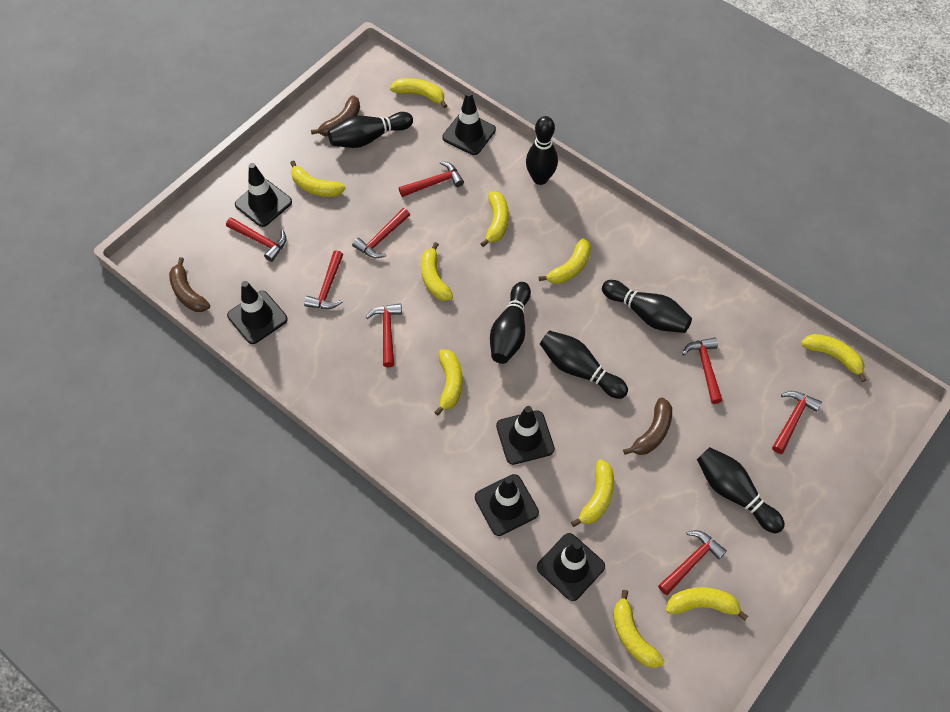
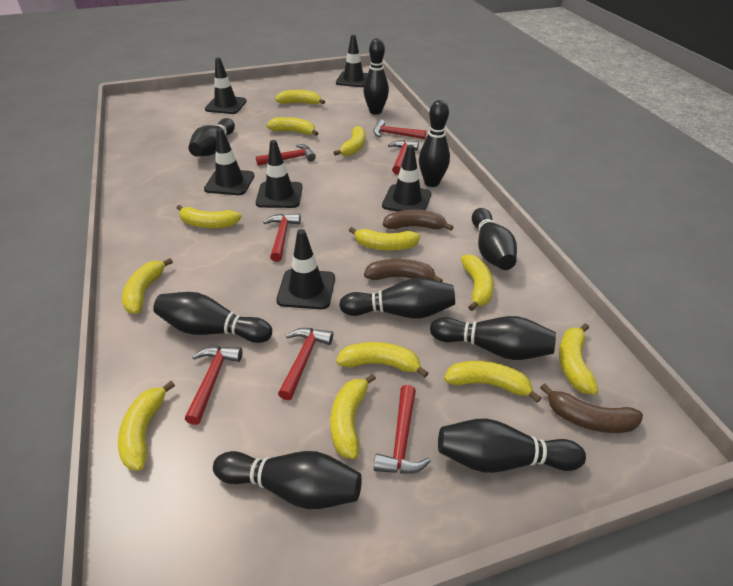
black bowling pin: 6 -> 9
red hammer: 8 -> 7
yellow banana: 10 -> 12

